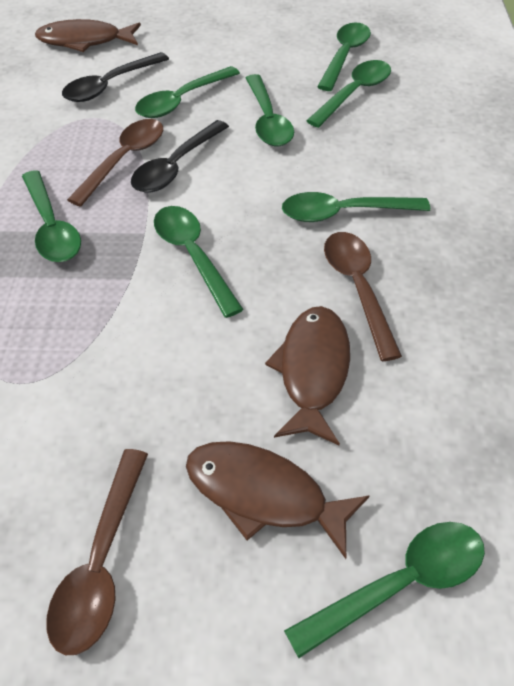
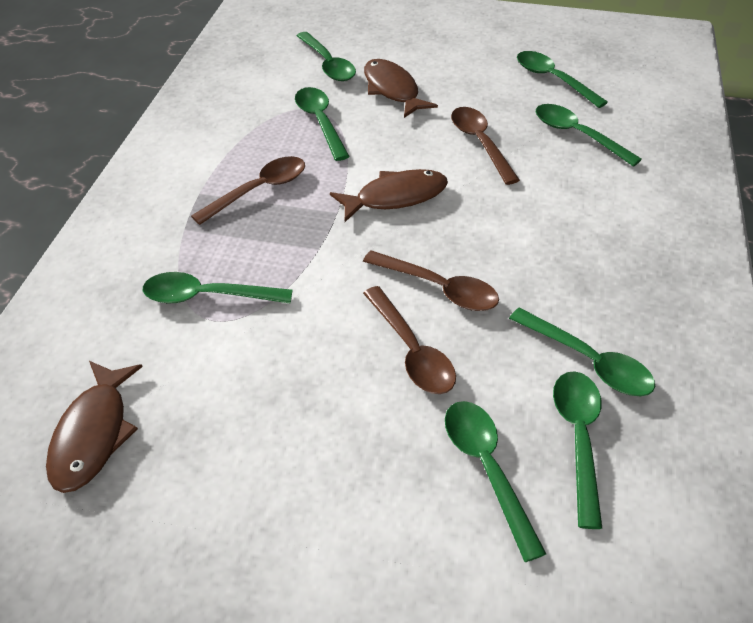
black spoon: 2 -> 0
brown spoon: 3 -> 4

